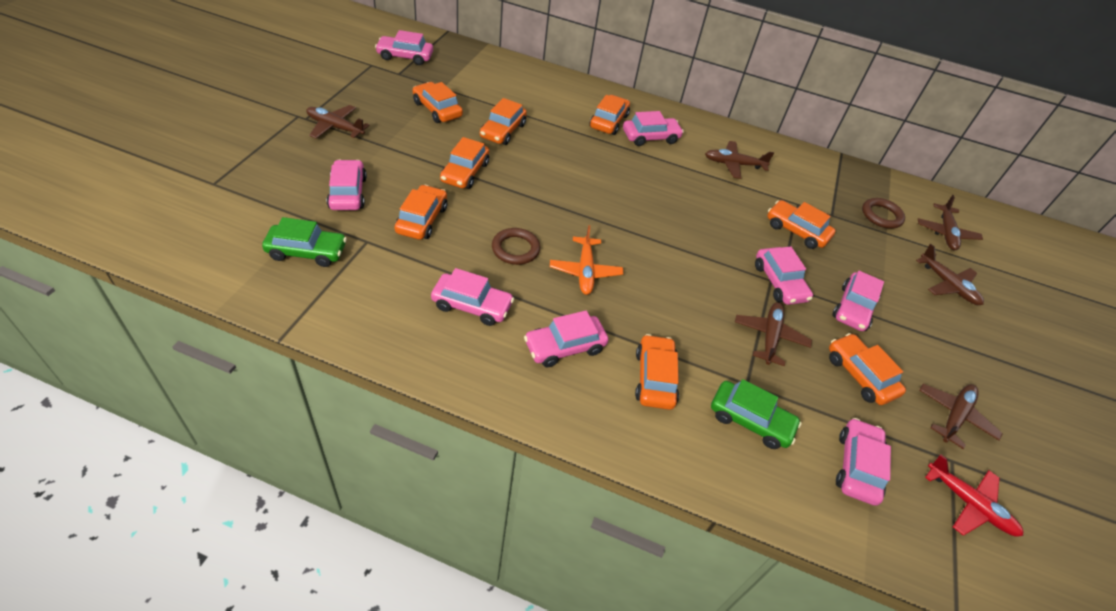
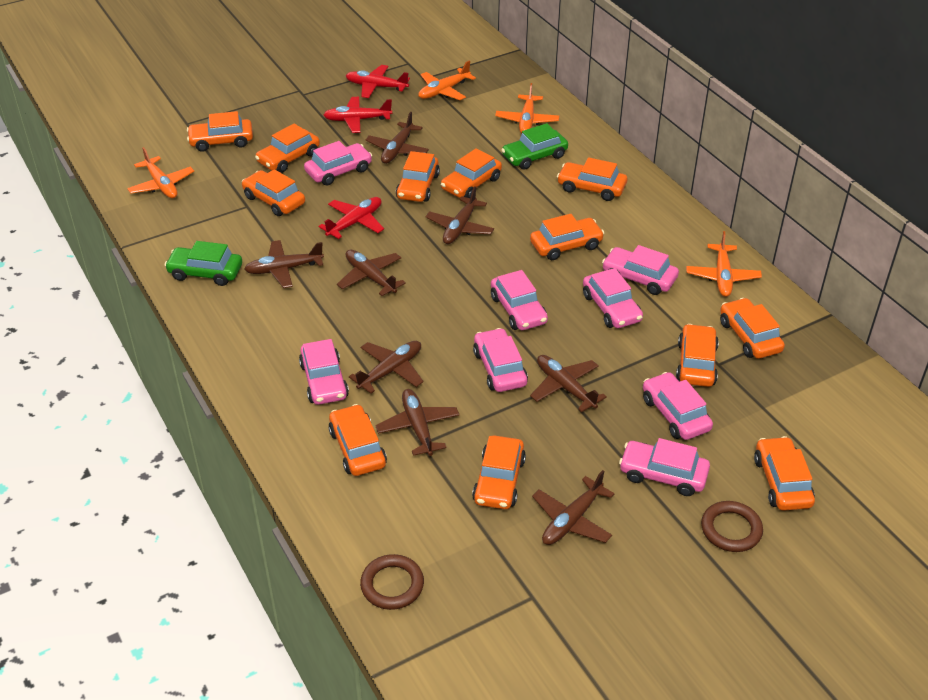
brown plane: 6 -> 8
orange car: 8 -> 12
orange plane: 1 -> 4
red plane: 1 -> 3

